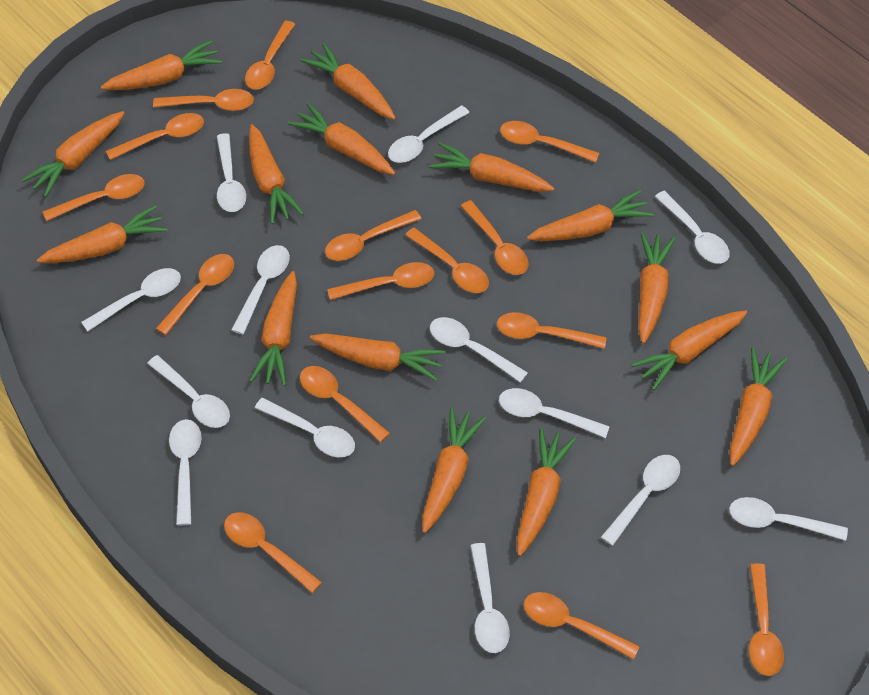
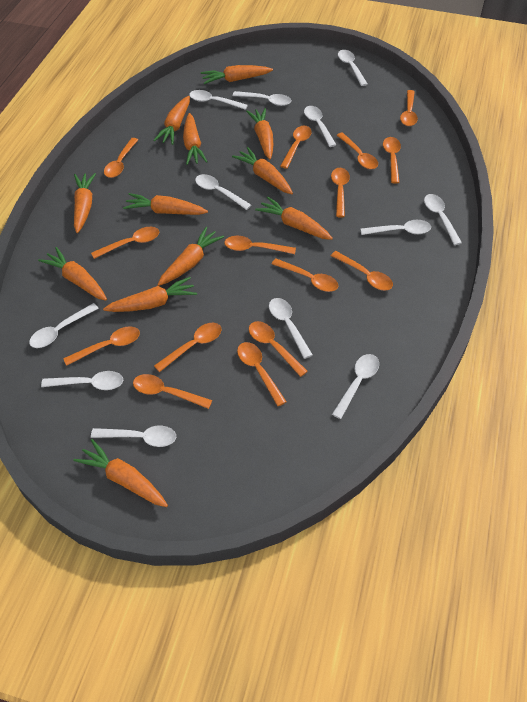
orange carrot: 15 -> 12
white spoon: 13 -> 12

